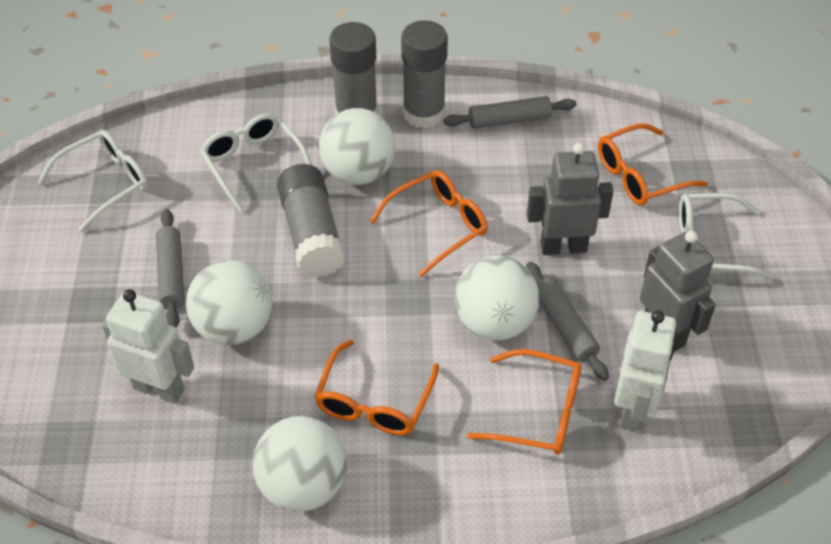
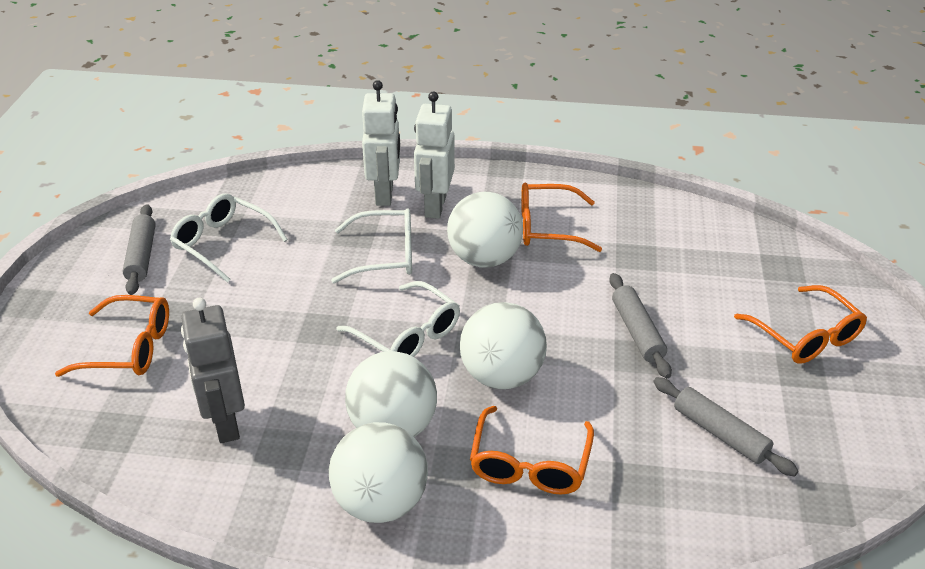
grey glue stick: 3 -> 0
grey robot: 2 -> 1

